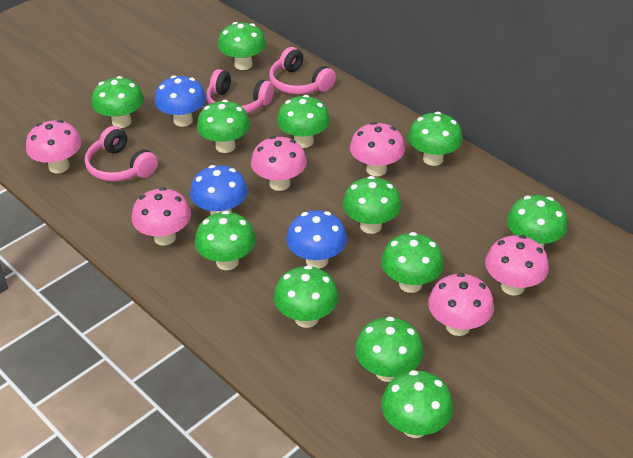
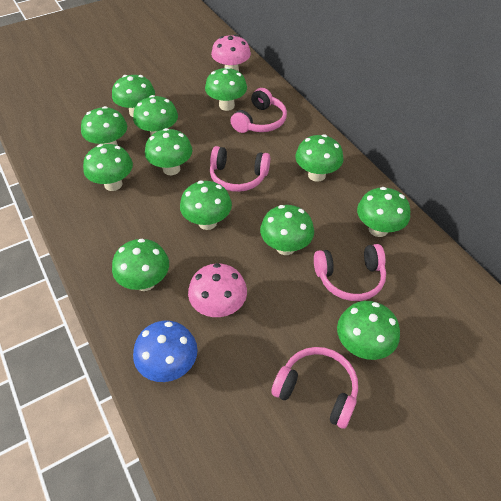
blue mushroom: 3 -> 1
pink headphones: 3 -> 4
pink mushroom: 6 -> 2

